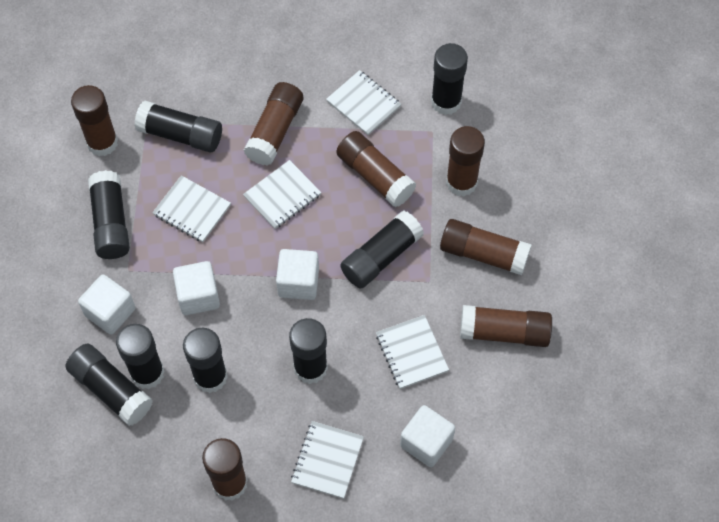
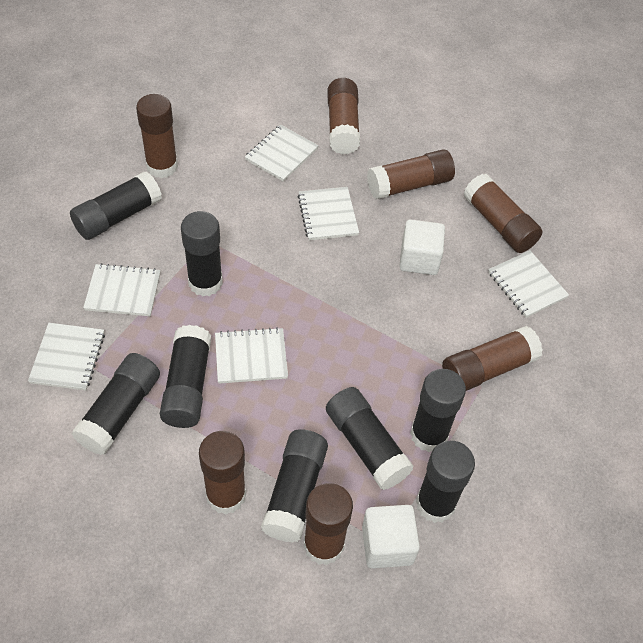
white cube: 4 -> 2
white notebook: 5 -> 6

